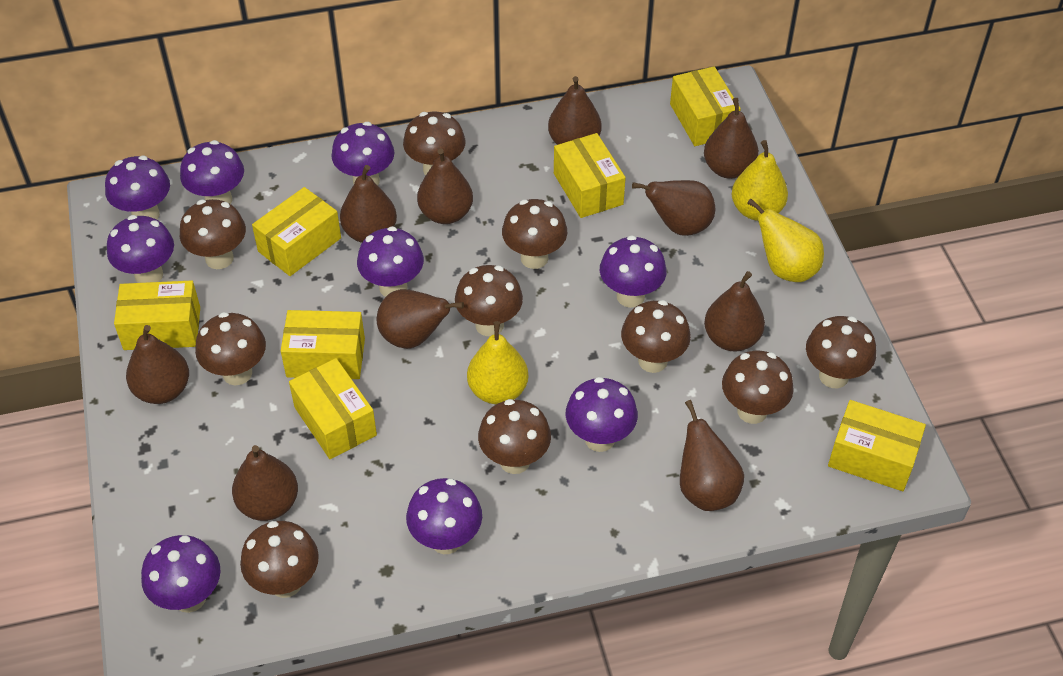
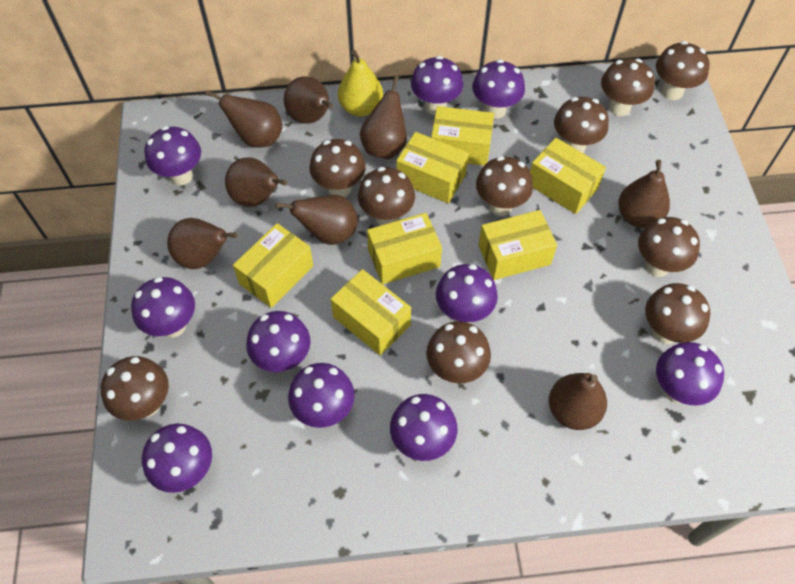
brown pear: 10 -> 8
purple mushroom: 9 -> 10
yellow pear: 3 -> 1

